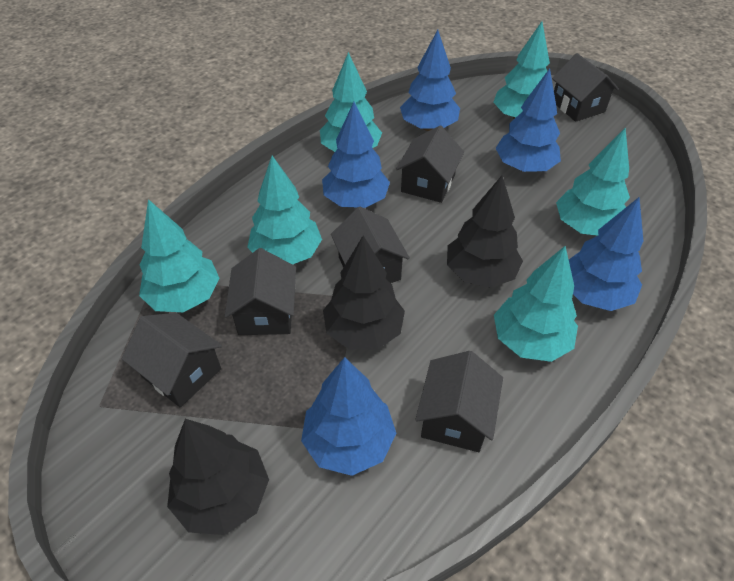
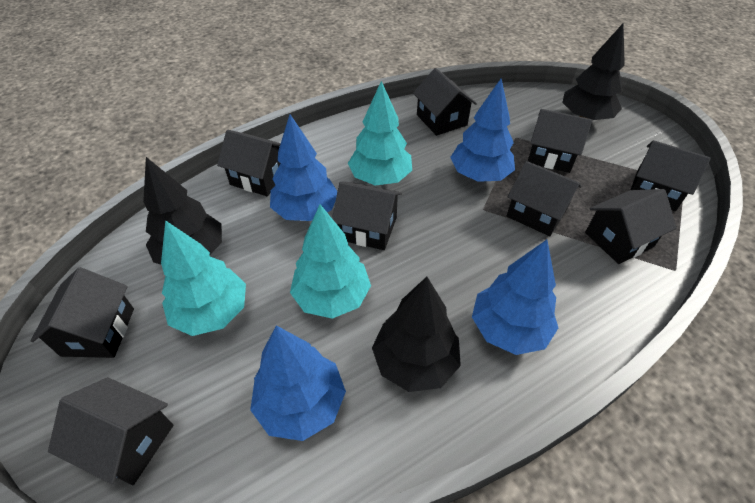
black house: 6 -> 9
blue tree: 5 -> 4
turquoise tree: 6 -> 3

